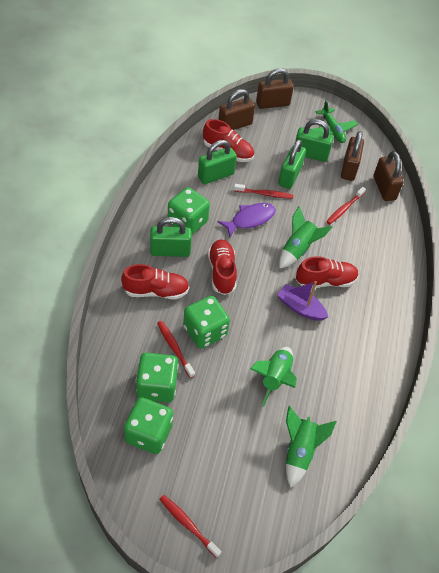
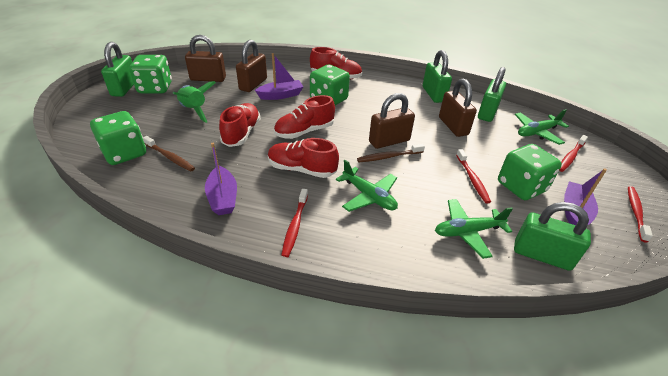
brown toothbrush: 0 -> 2
green plane: 1 -> 3
green rocket: 3 -> 1
purple boat: 1 -> 3
purple fish: 1 -> 0

